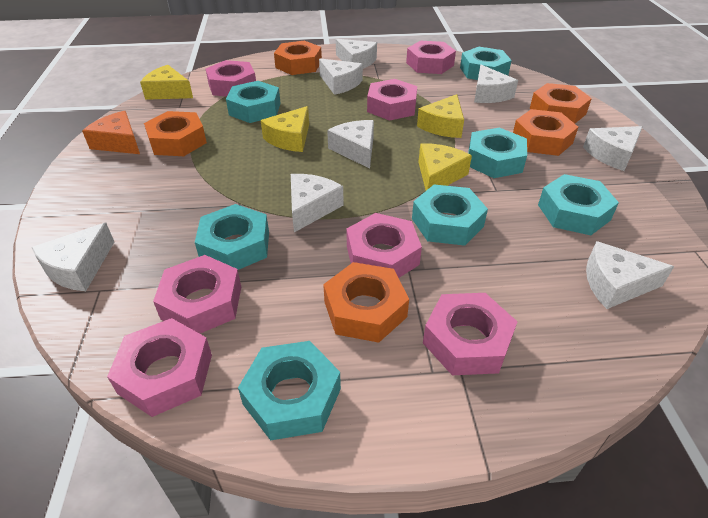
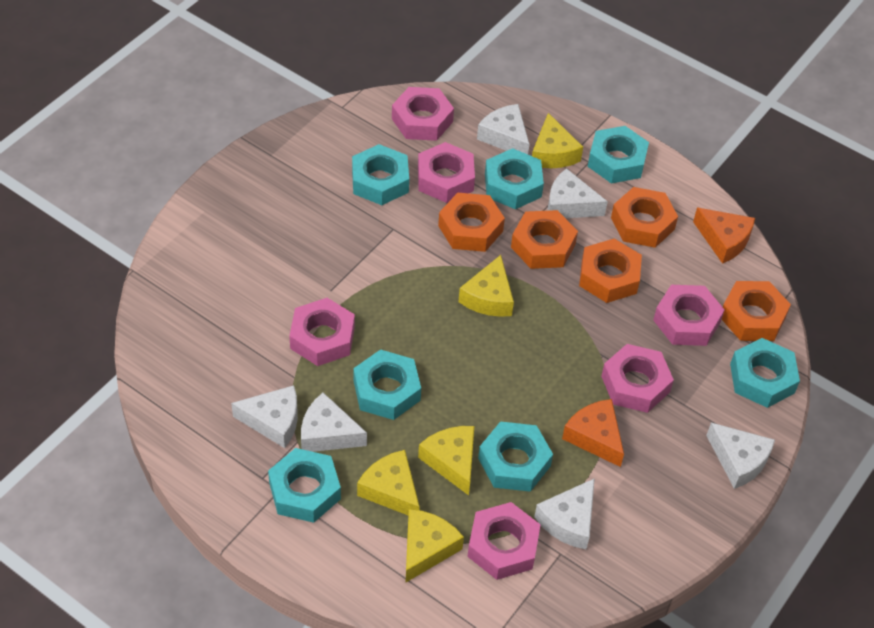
orange cheese: 1 -> 2
pink nut: 7 -> 6
white cheese: 8 -> 6
yellow cheese: 4 -> 5

